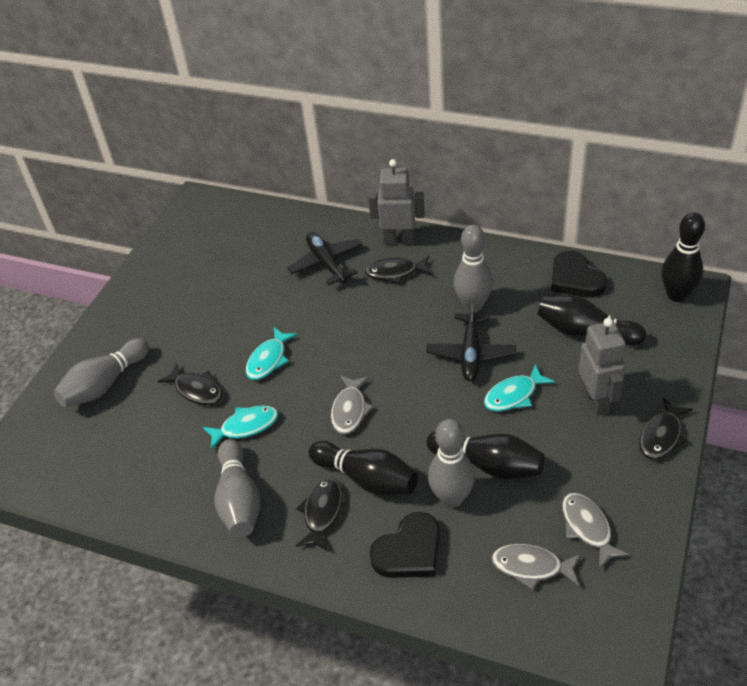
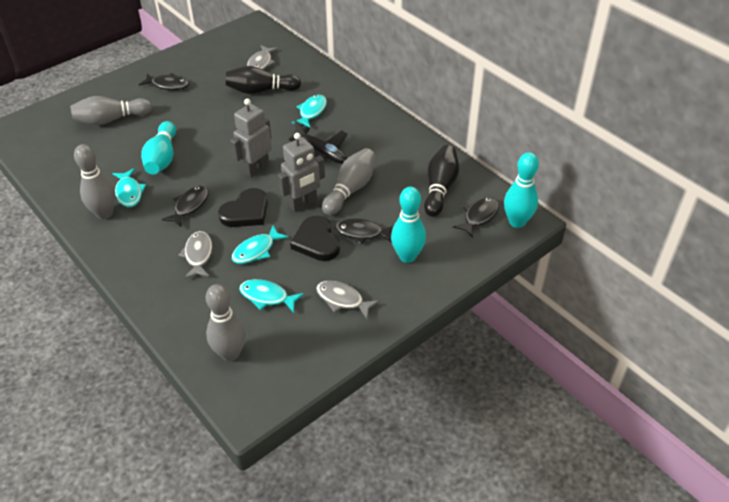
black bowling pin: 4 -> 2
black plane: 2 -> 1
turquoise bowling pin: 0 -> 3
turquoise fish: 3 -> 4

